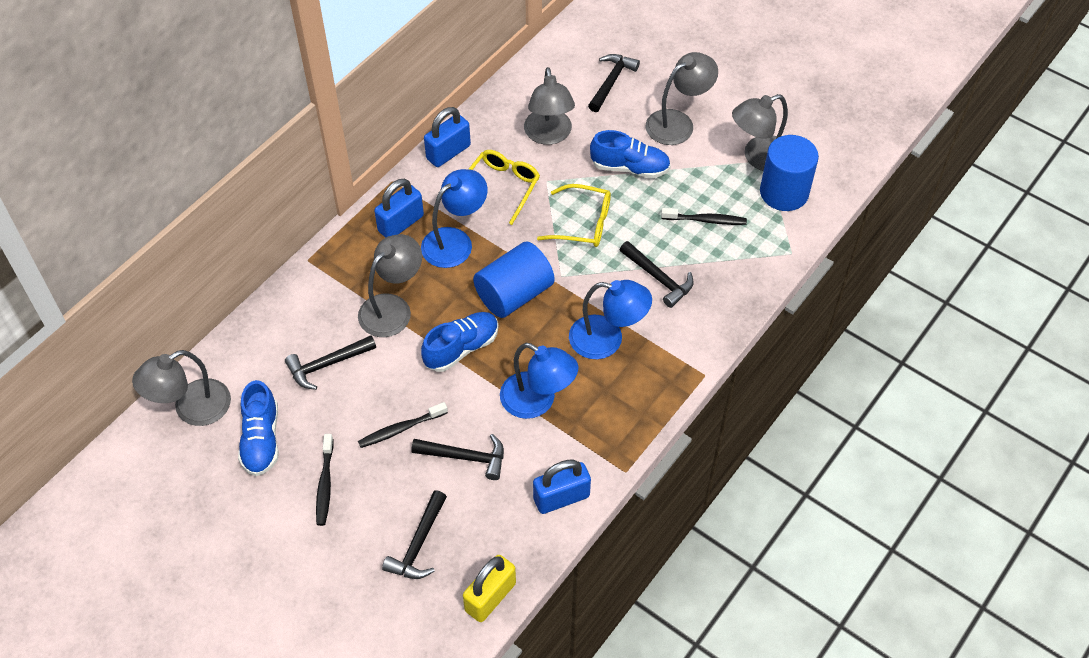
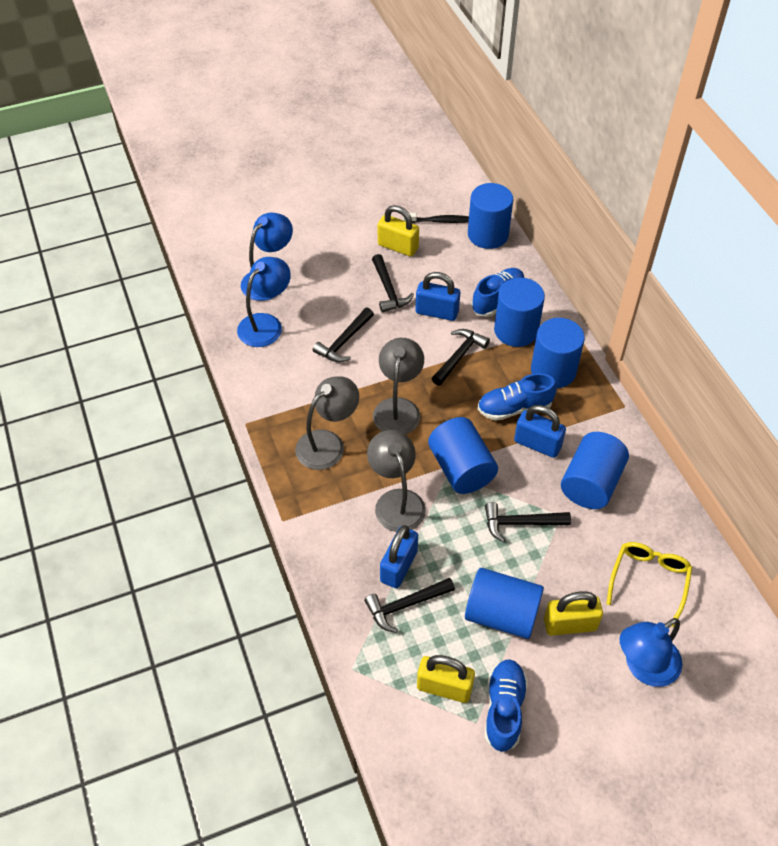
black toothbrush: 3 -> 1
blue cylinder: 2 -> 6
grey lamp: 5 -> 3
yellow glasses: 2 -> 1
yellow padlock: 1 -> 3

